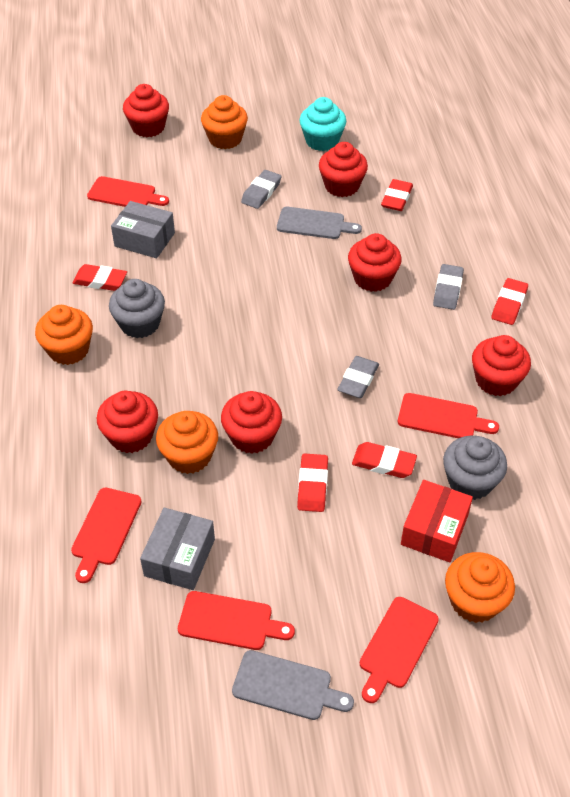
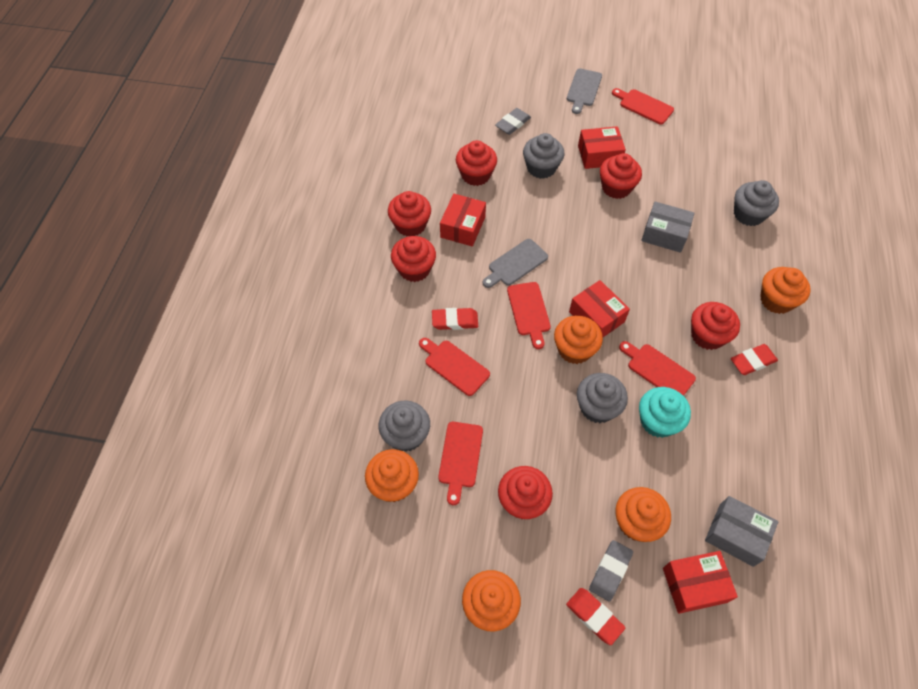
grey cupcake: 2 -> 4
grey eraser: 3 -> 2
orange cupcake: 4 -> 5
red box: 1 -> 4
red eraser: 5 -> 3

